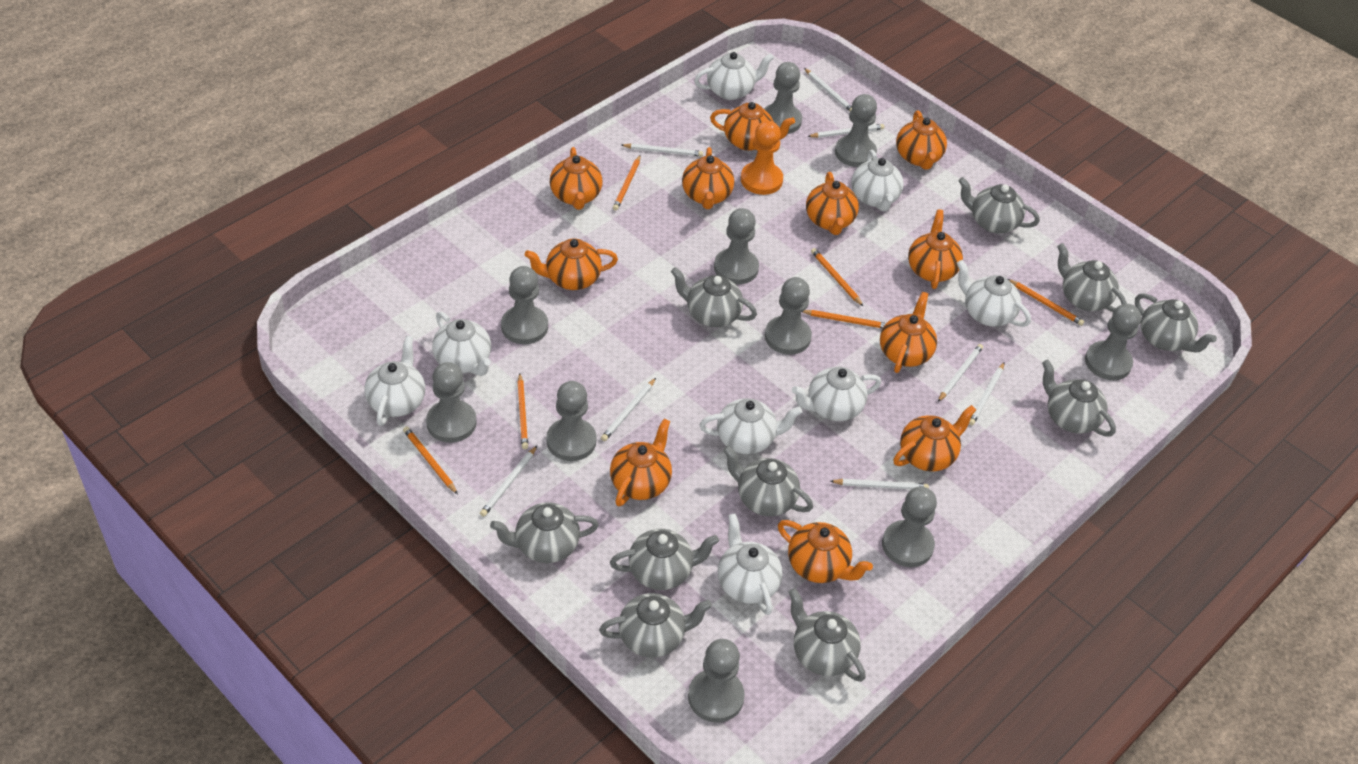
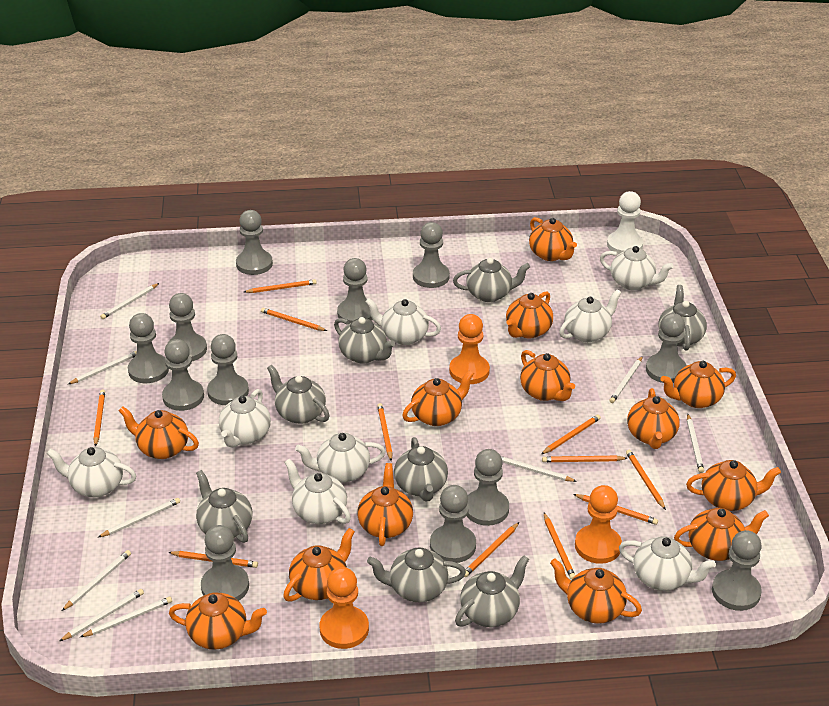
grey pawn: 10 -> 12
grey teapot: 10 -> 8
orange pawn: 1 -> 3
orange pencil: 6 -> 11
orange teapot: 11 -> 13
white pawn: 0 -> 1
white pencil: 8 -> 9

